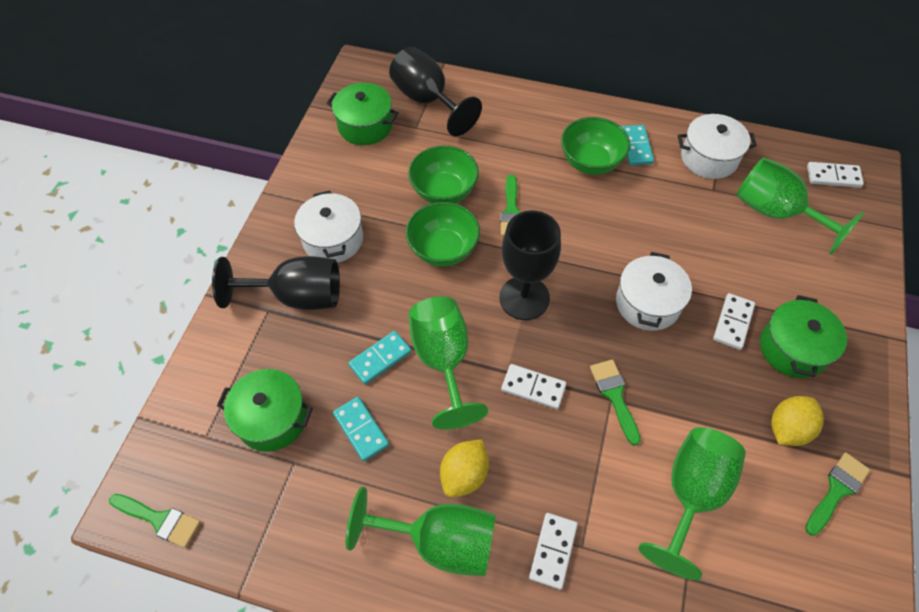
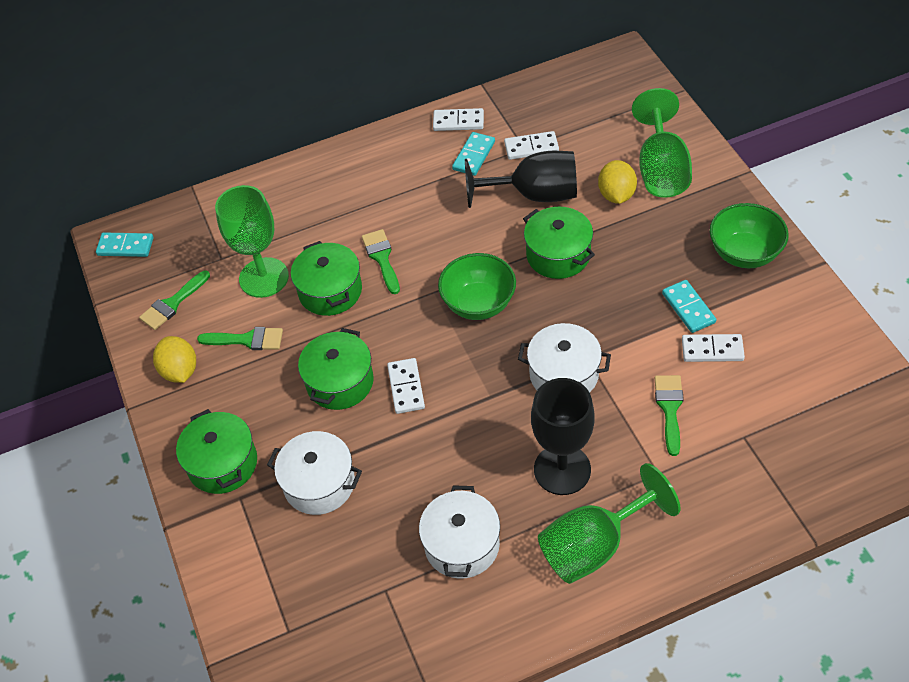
black goblet: 3 -> 2
green bowl: 3 -> 2
green goblet: 4 -> 3
green pot: 3 -> 4

